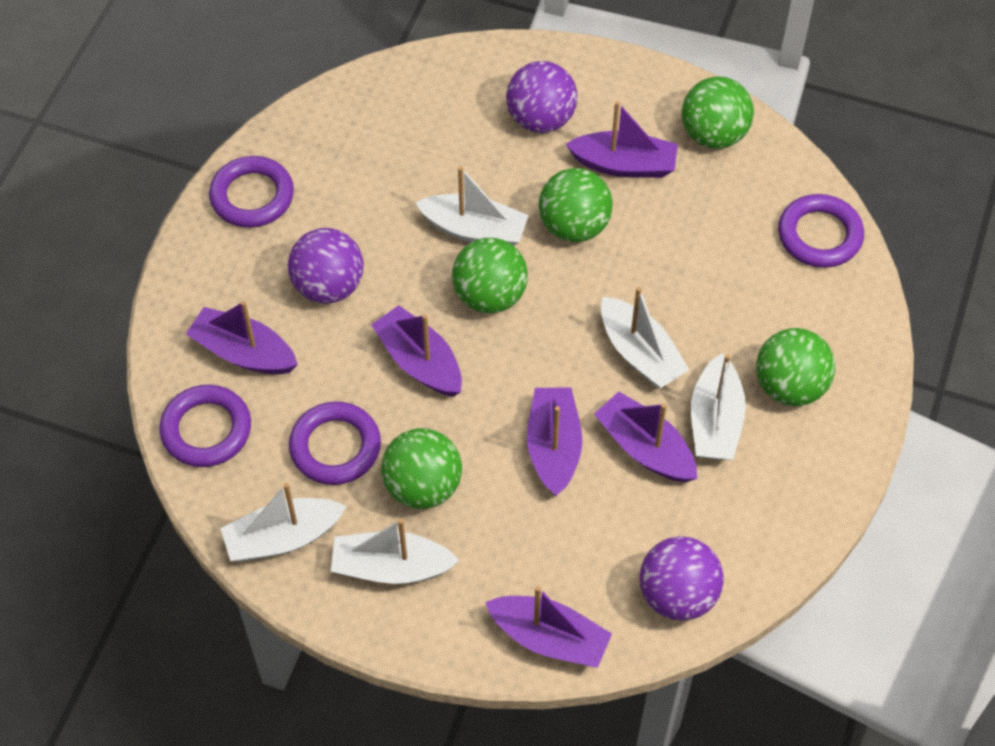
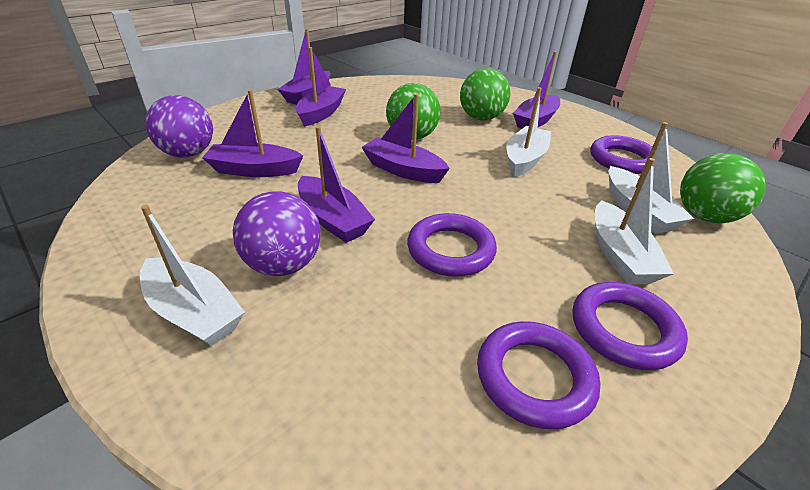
green ball: 5 -> 3
purple ball: 3 -> 2
white boat: 5 -> 4

